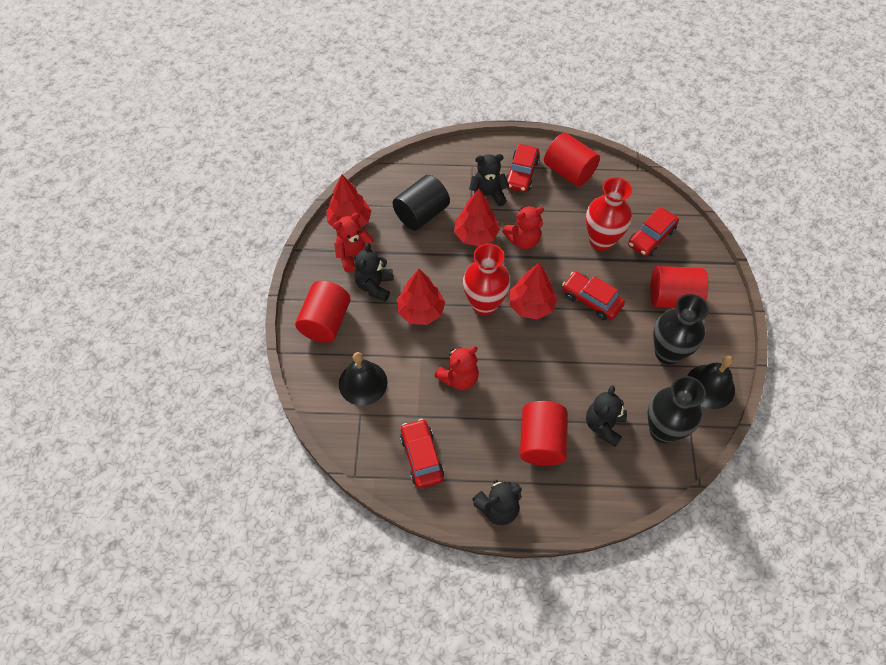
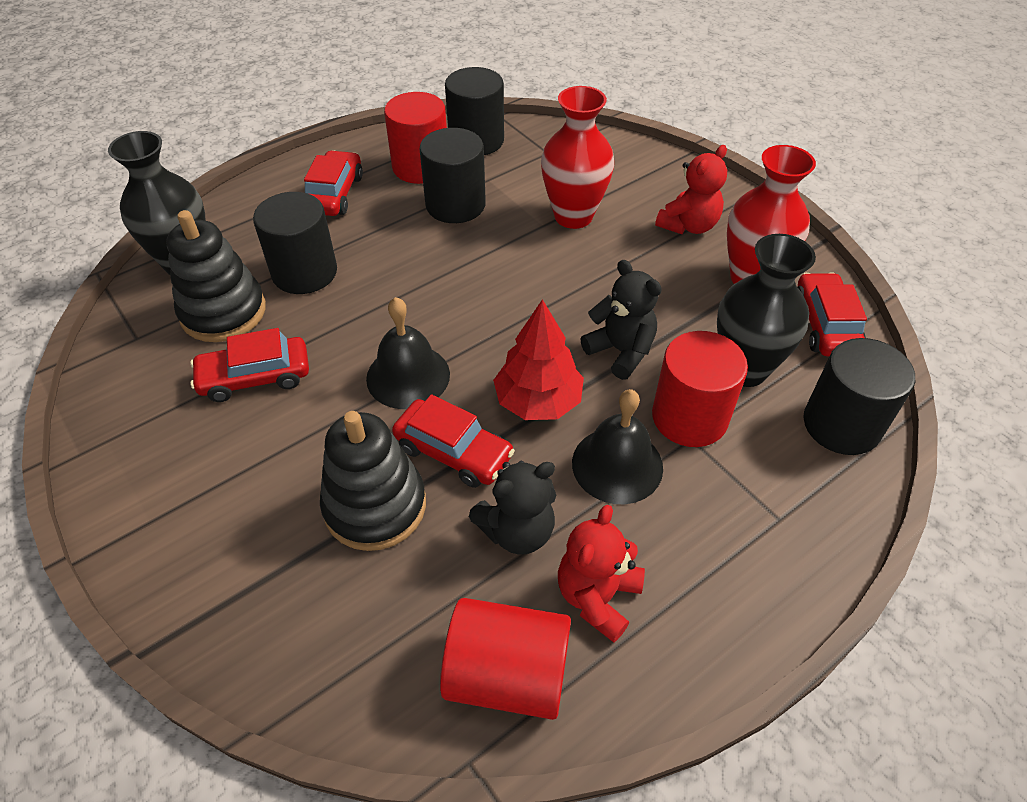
black cylinder: 1 -> 4
black stacking toy: 0 -> 2
black teddy bear: 4 -> 2
red cylinder: 4 -> 3
red teddy bear: 3 -> 2
red tree: 4 -> 1

